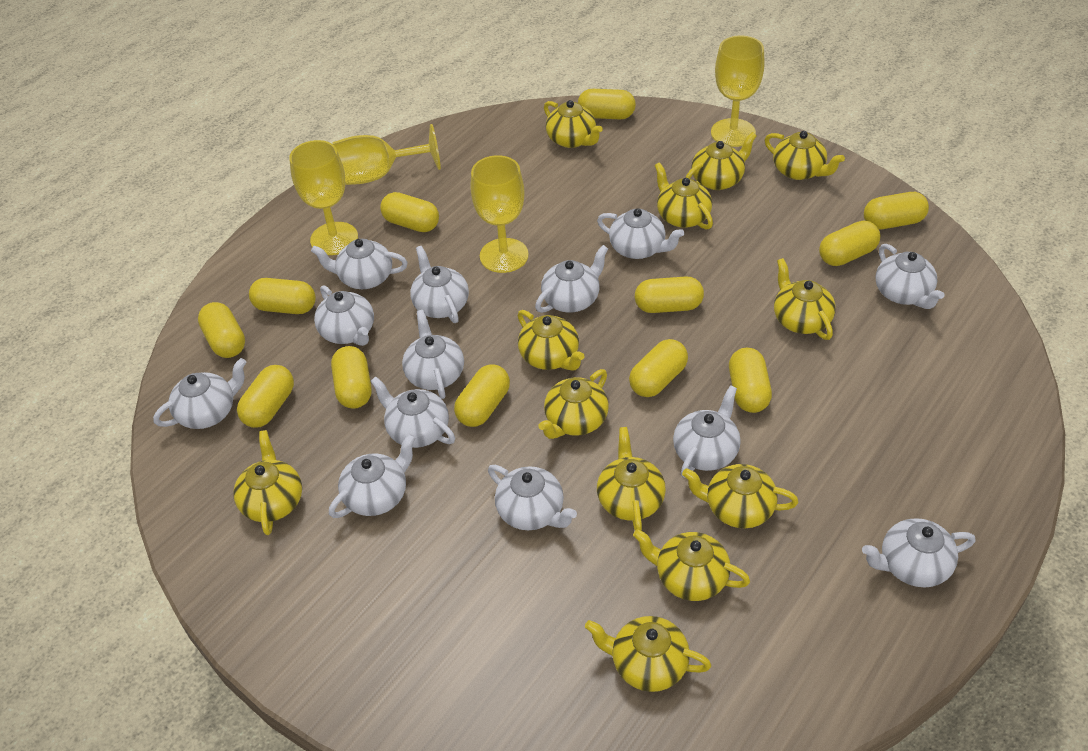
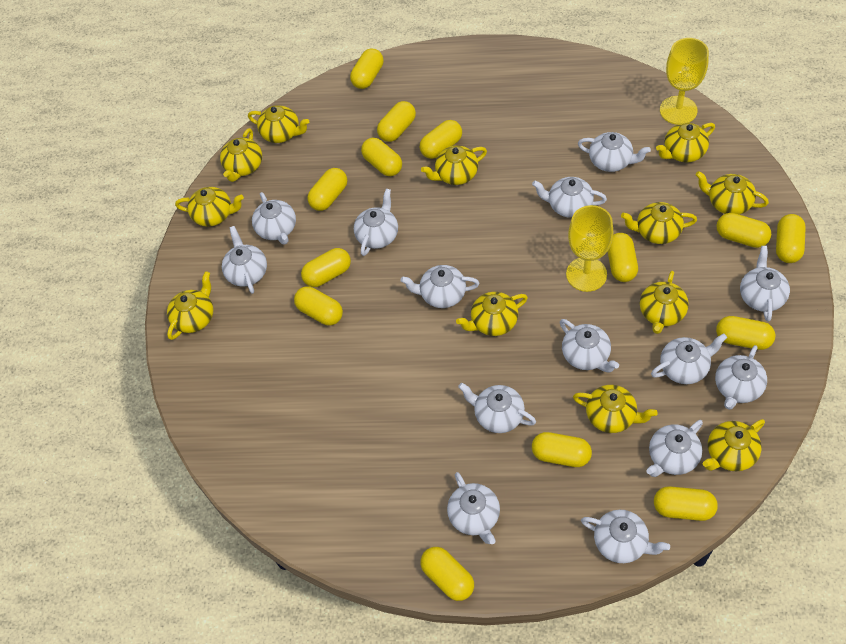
white teapot: 13 -> 14
yellow capsule: 12 -> 14
yellow goblet: 4 -> 2

